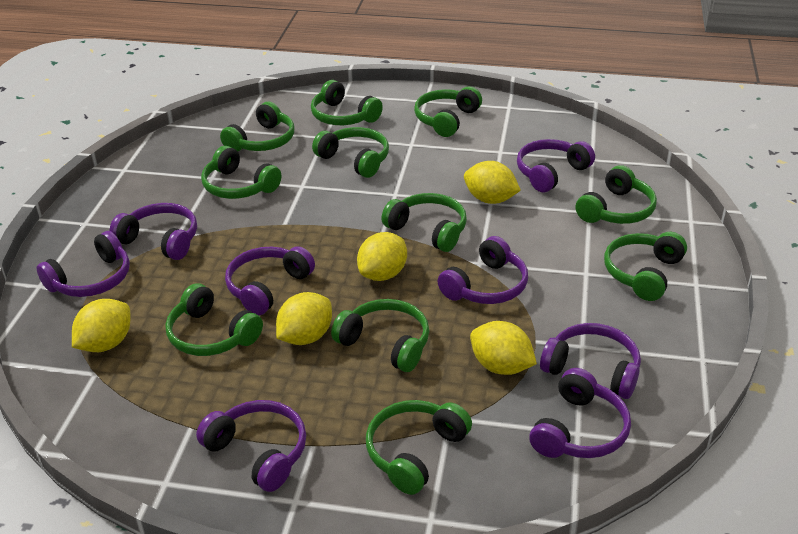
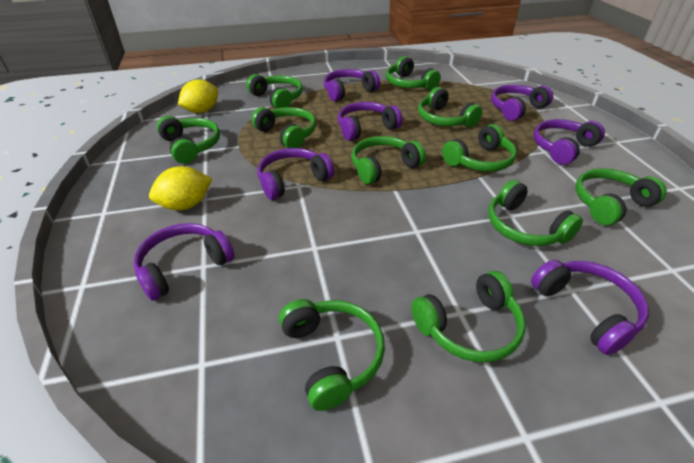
purple headphones: 8 -> 7
yellow lemon: 5 -> 2

